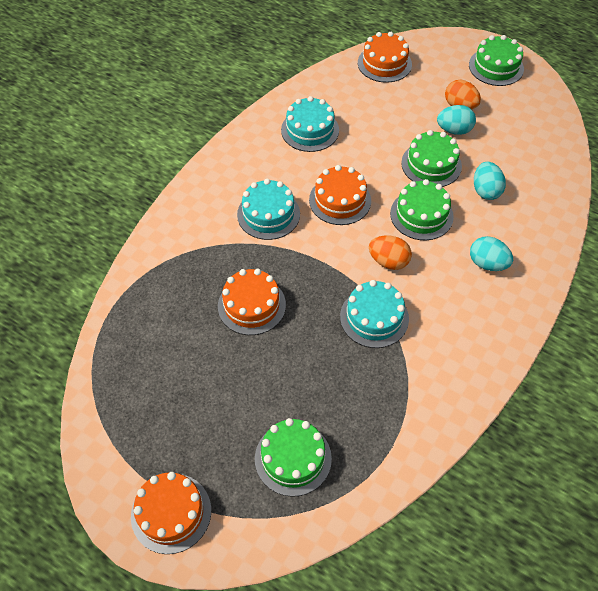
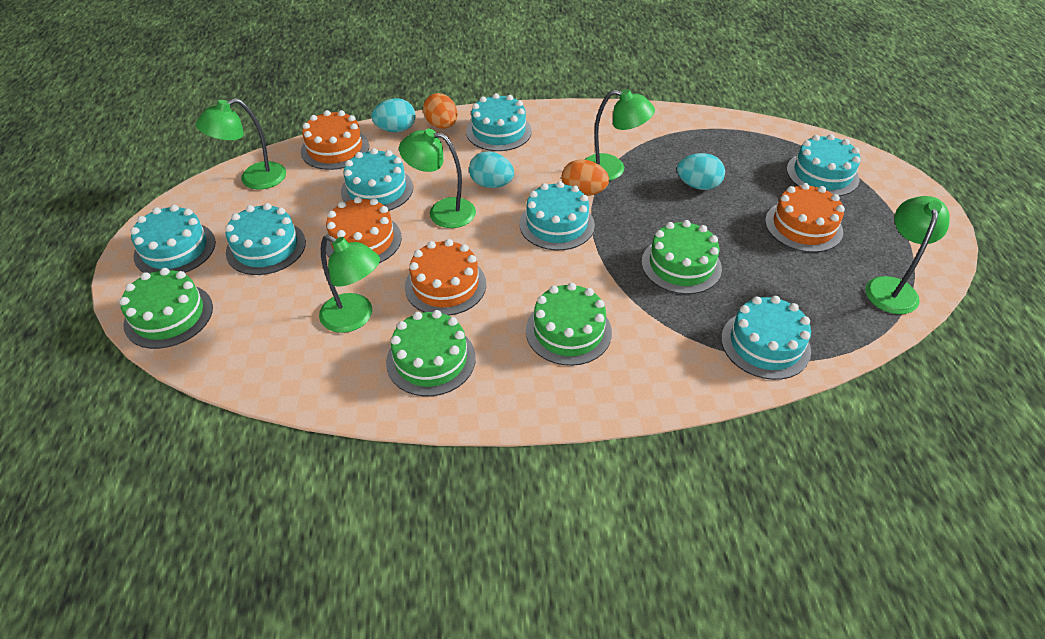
green lamp: 0 -> 5
turquoise cake: 3 -> 7

